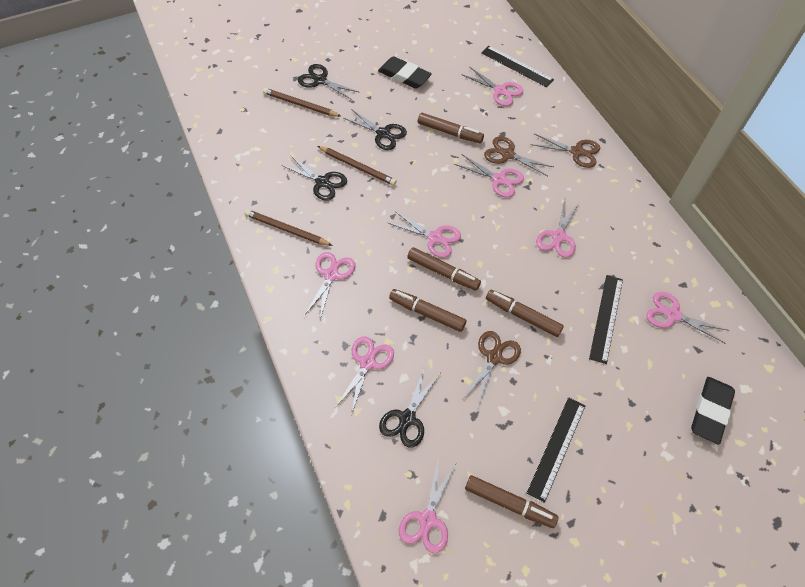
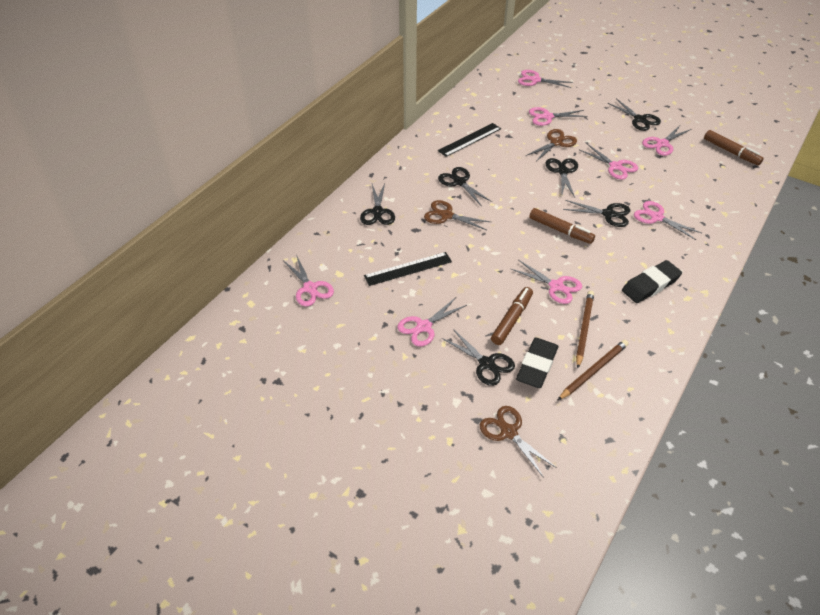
black ruler: 3 -> 2
black scissors: 4 -> 6
brown marker: 5 -> 3
brown pencil: 3 -> 2

